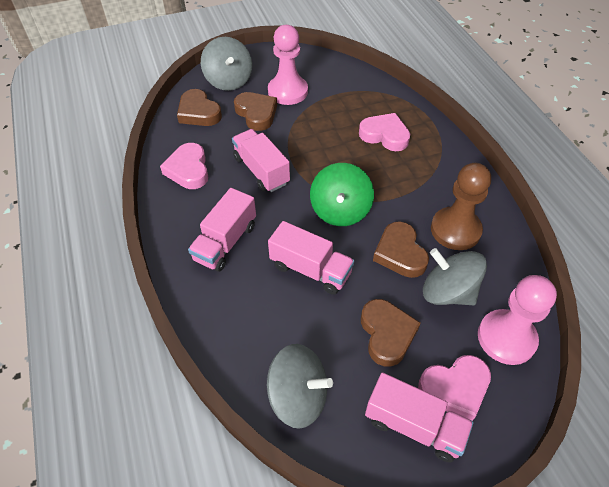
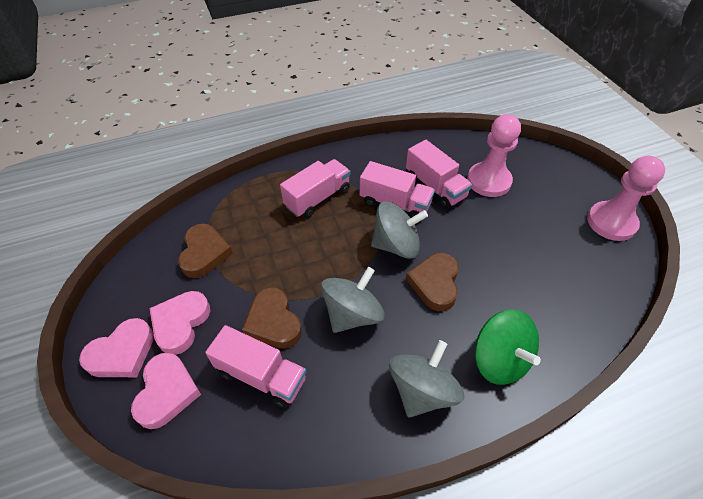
brown heart: 4 -> 3
brown pawn: 1 -> 0

